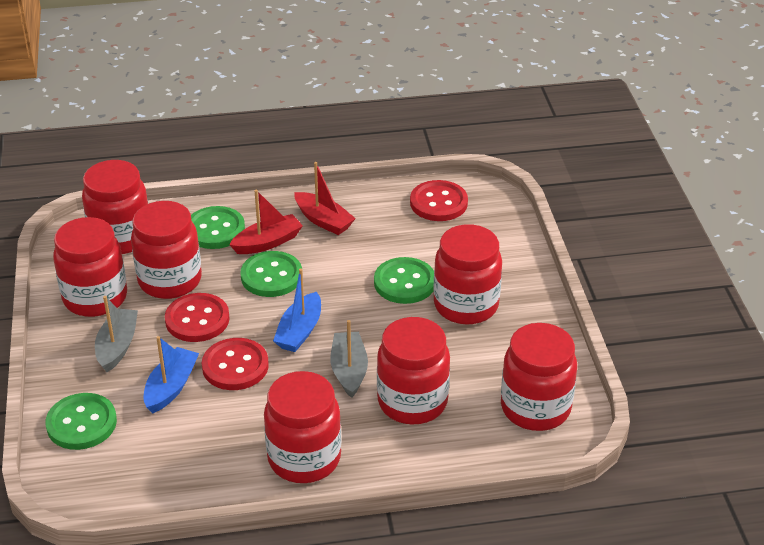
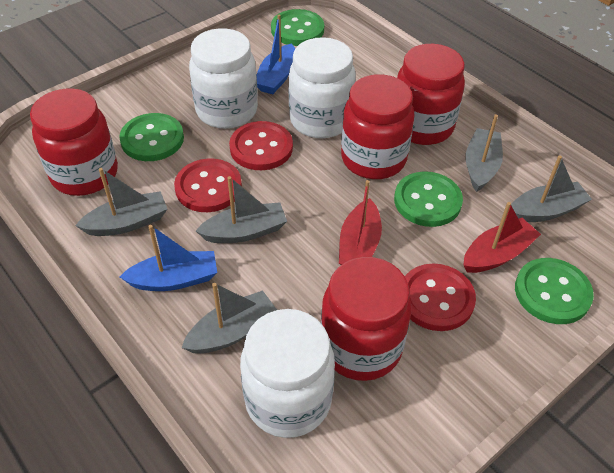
grey boat: 2 -> 5
red jar: 7 -> 4
white jar: 0 -> 3

